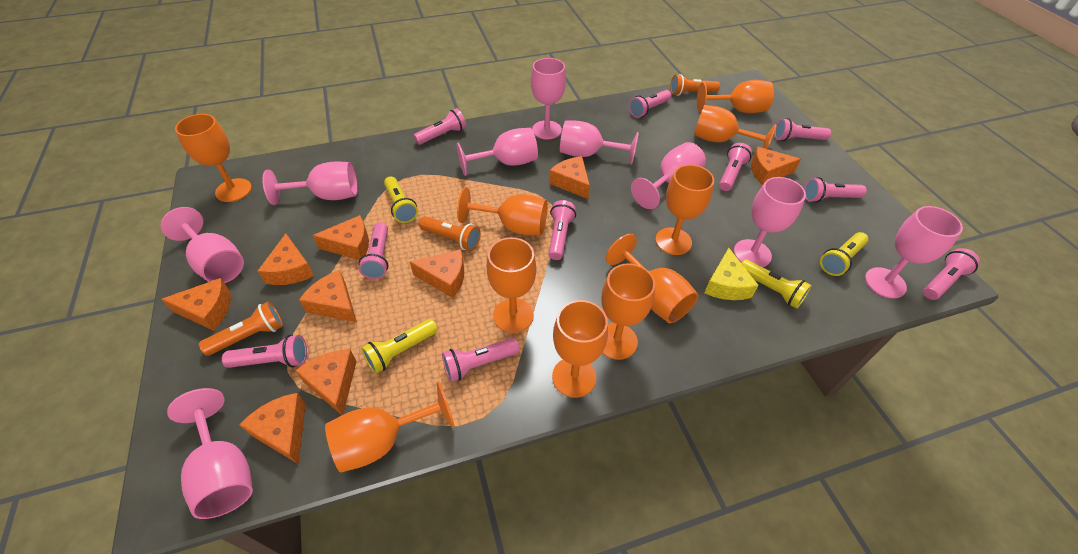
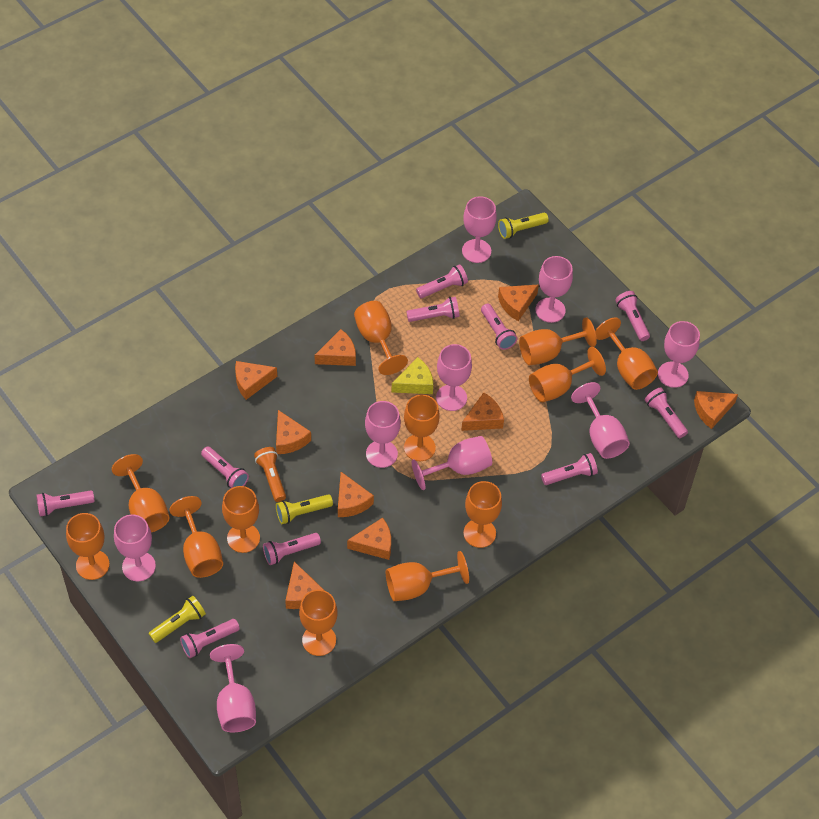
orange flashlight: 3 -> 1
orange goblet: 10 -> 12
yellow flashlight: 4 -> 3

